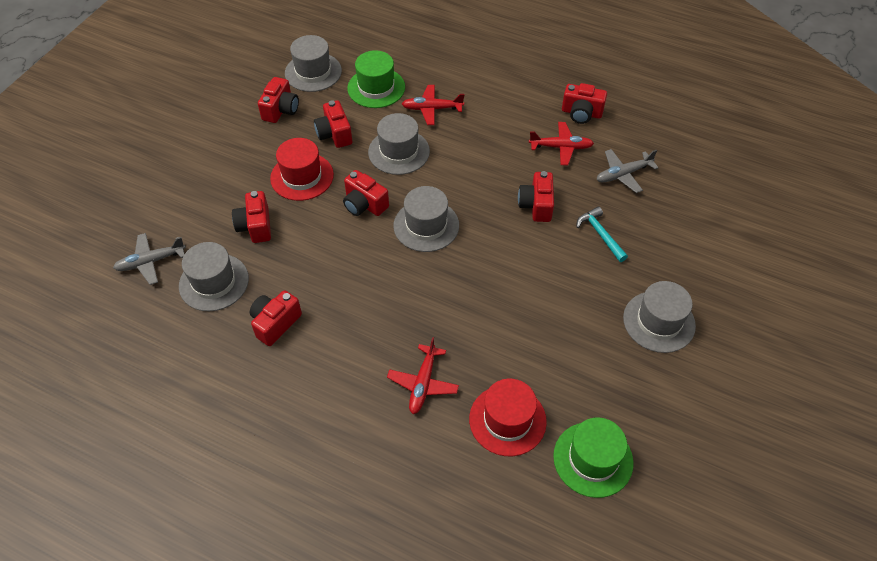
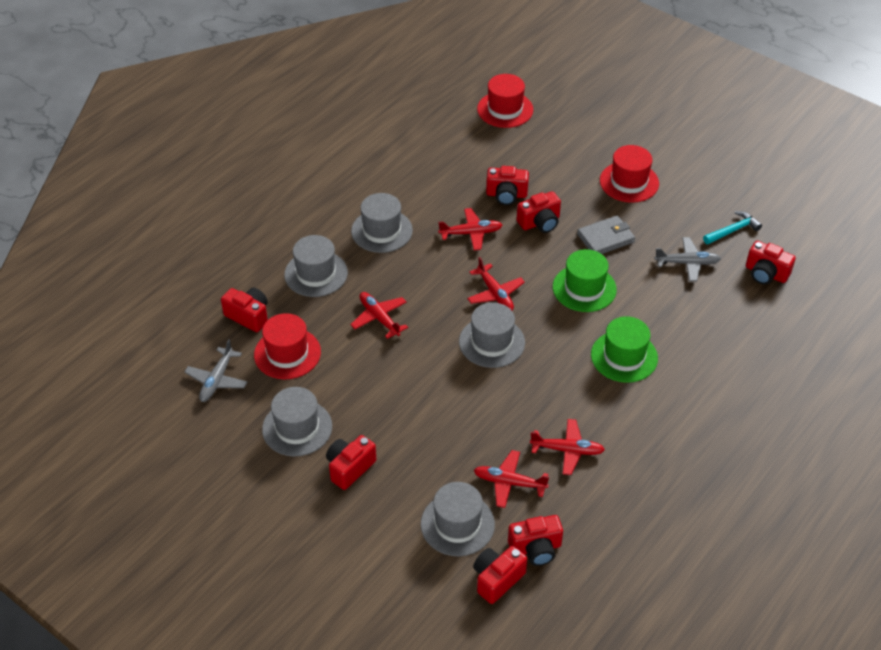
grey wallet: 0 -> 1
red hat: 2 -> 3
red plane: 3 -> 5

